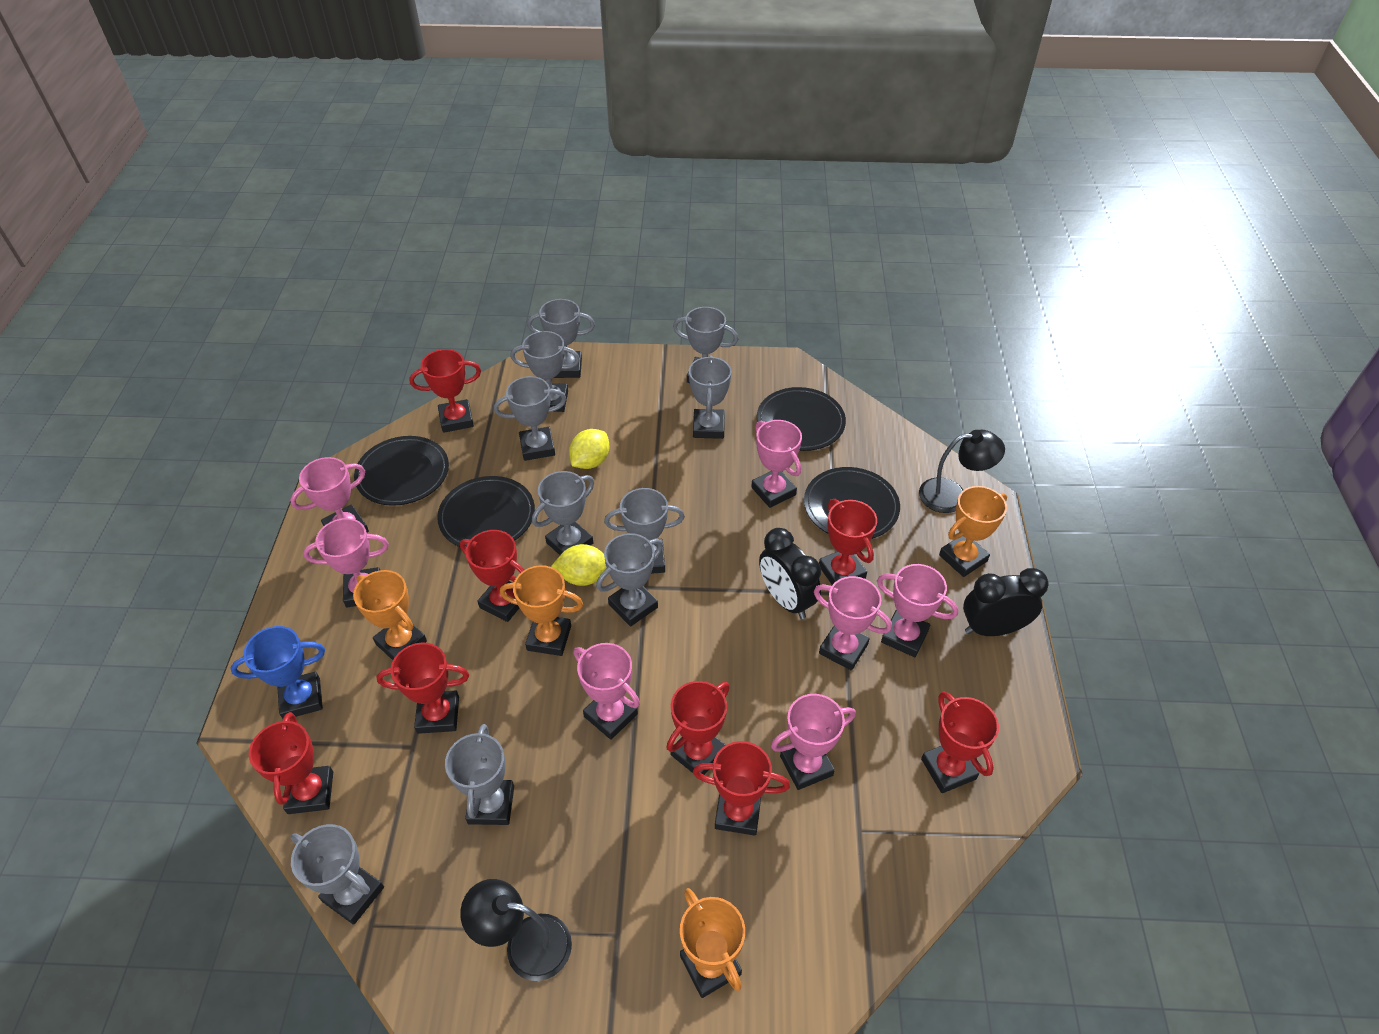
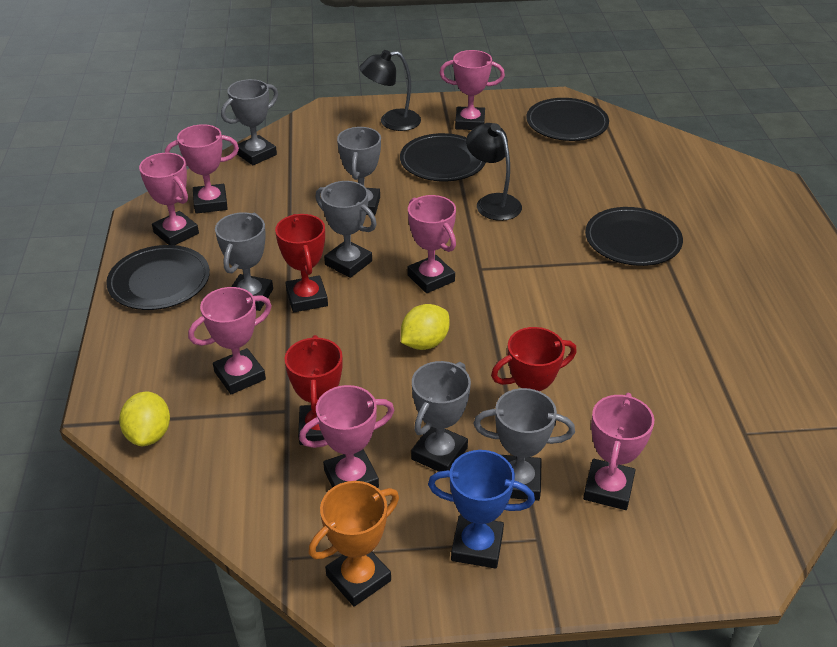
black clock: 2 -> 0
grey trophy: 10 -> 6
orange trophy: 4 -> 1
red trophy: 8 -> 3

